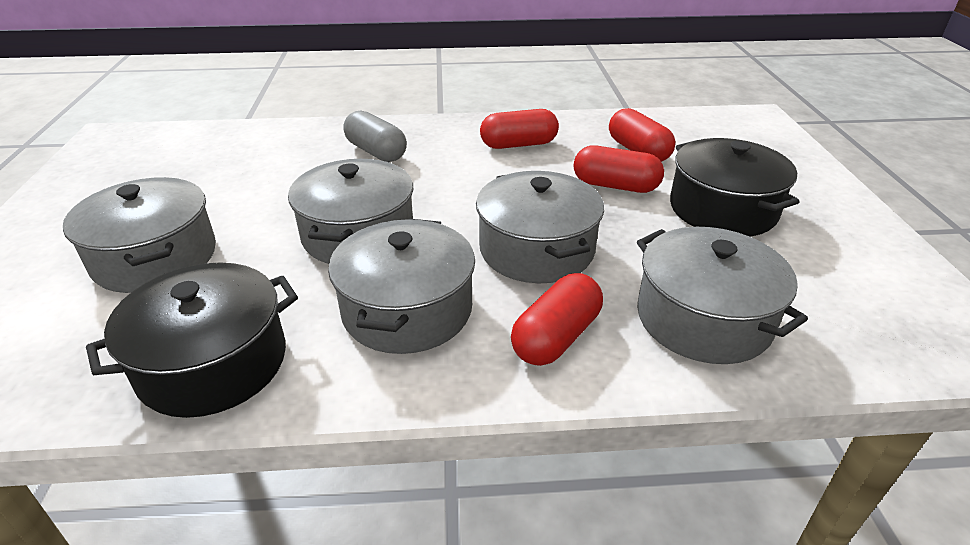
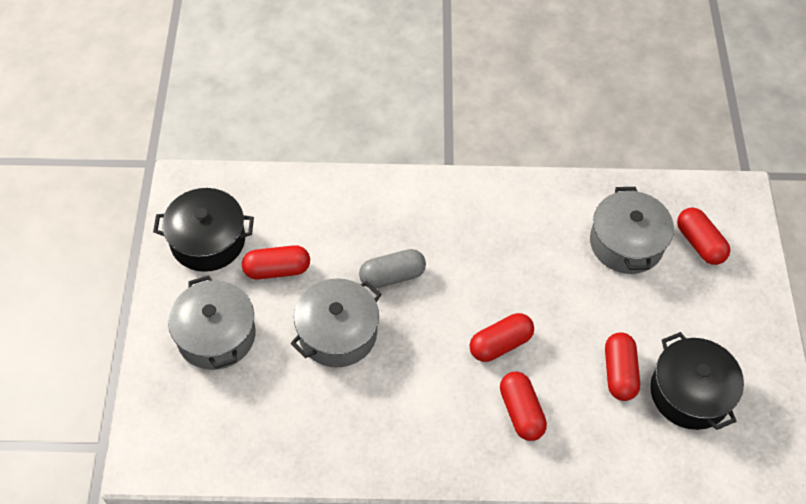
grey pot: 5 -> 3
red capsule: 4 -> 5

